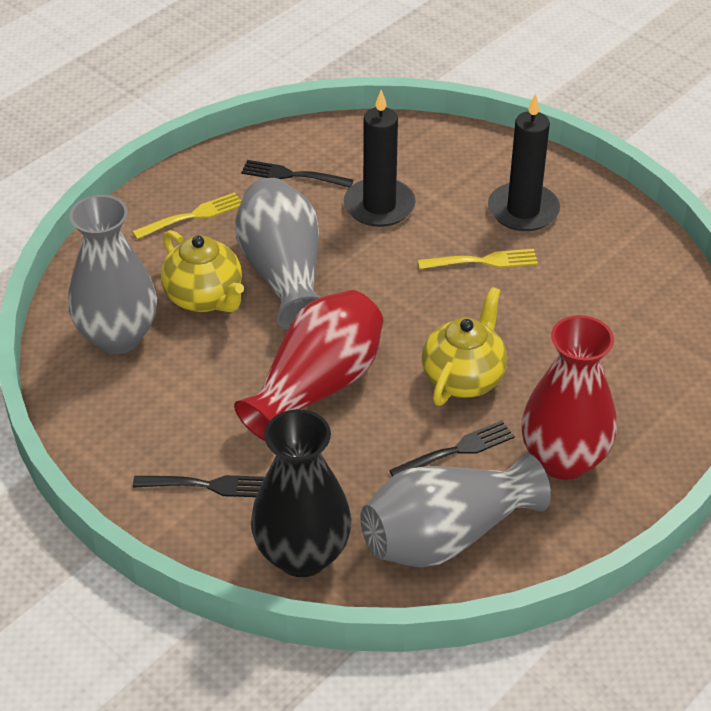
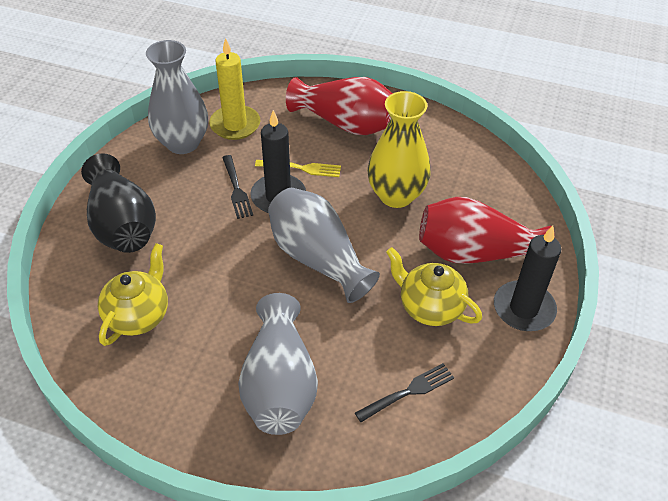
black fork: 3 -> 2
yellow candle: 0 -> 1
yellow fork: 2 -> 1
yellow vase: 0 -> 1

